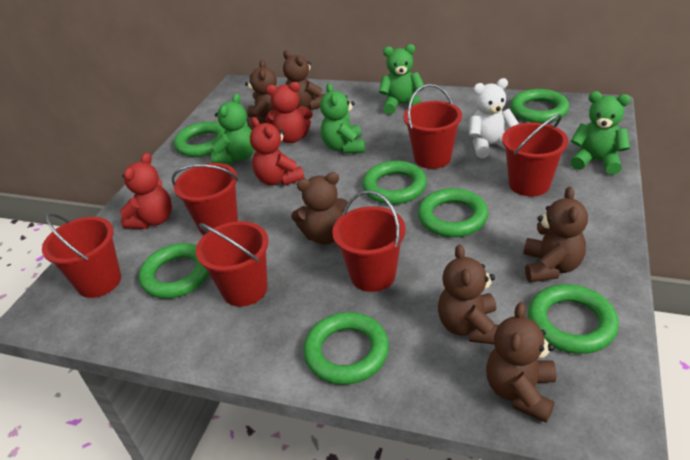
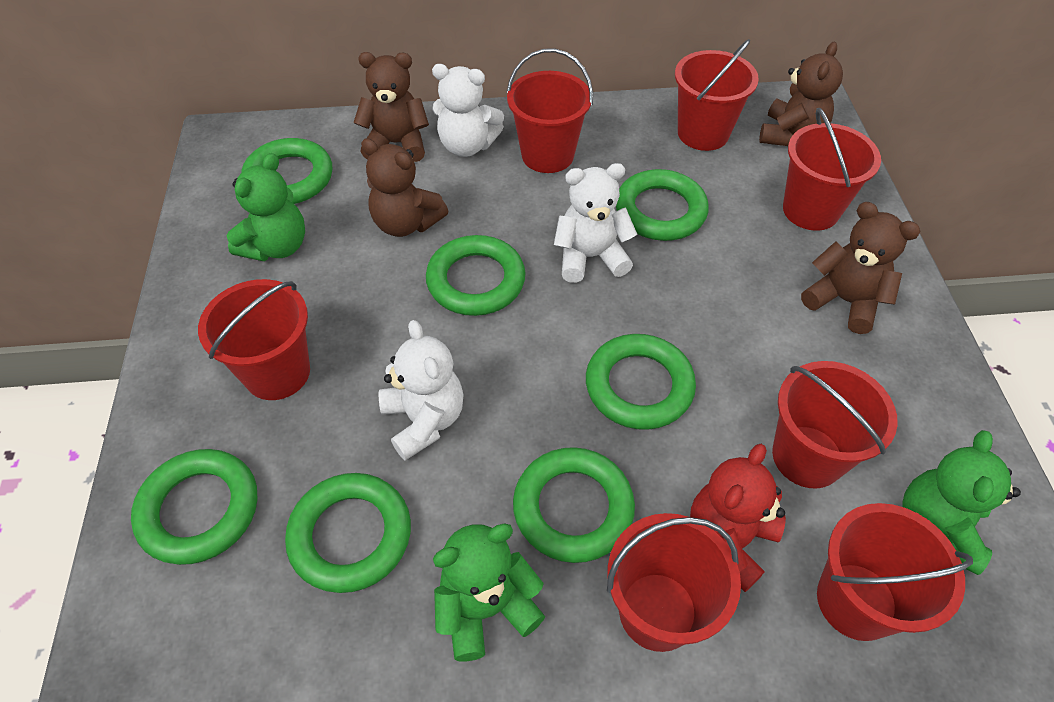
brown teddy bear: 6 -> 4
green teddy bear: 4 -> 3
red bucket: 6 -> 7
red teddy bear: 3 -> 1
white teddy bear: 1 -> 3

